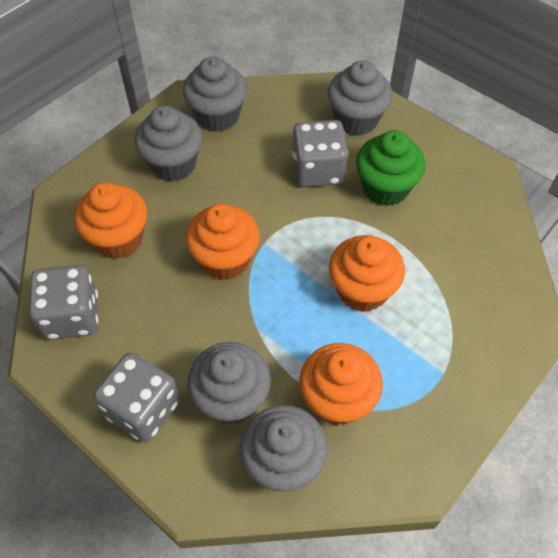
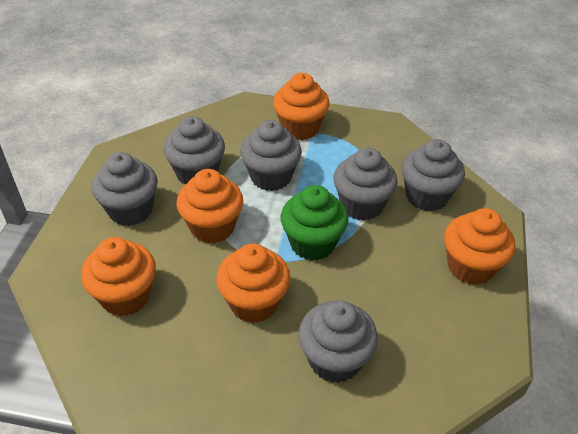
grey cupcake: 5 -> 6
grey dice: 3 -> 0
orange cupcake: 4 -> 5

